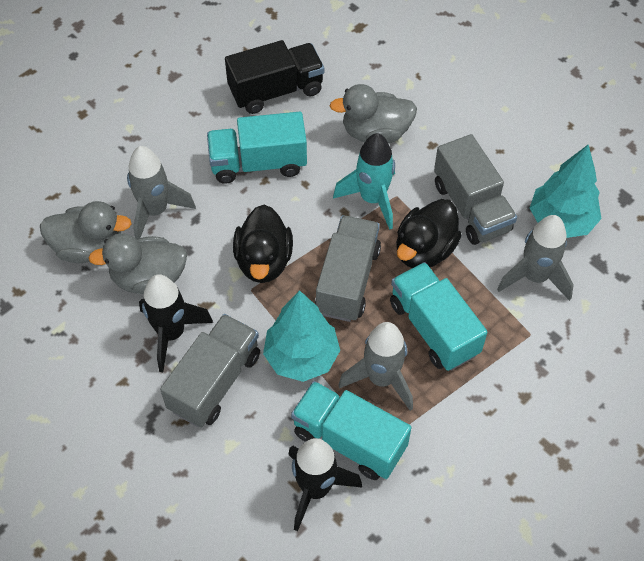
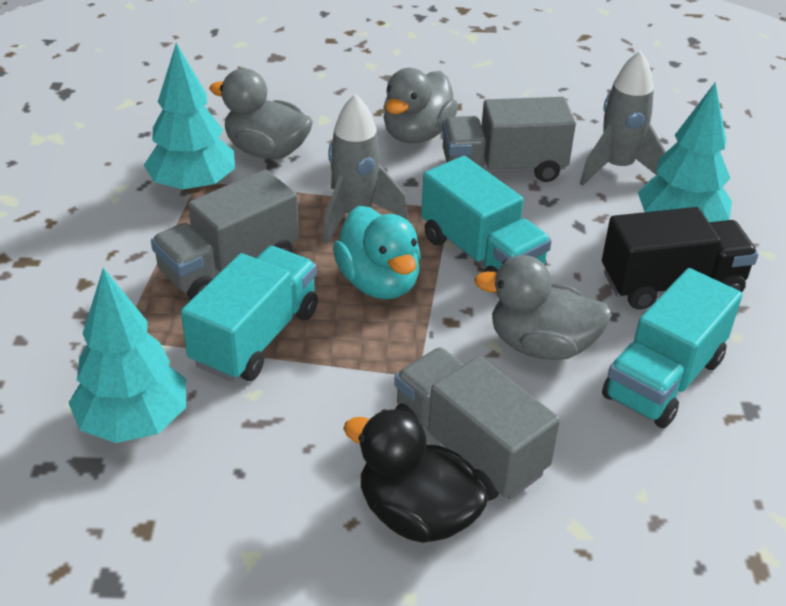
black duck: 2 -> 1
black rocket: 2 -> 0
grey rocket: 3 -> 2
turquoise duck: 0 -> 1
turquoise rocket: 1 -> 0
turquoise tree: 2 -> 3

